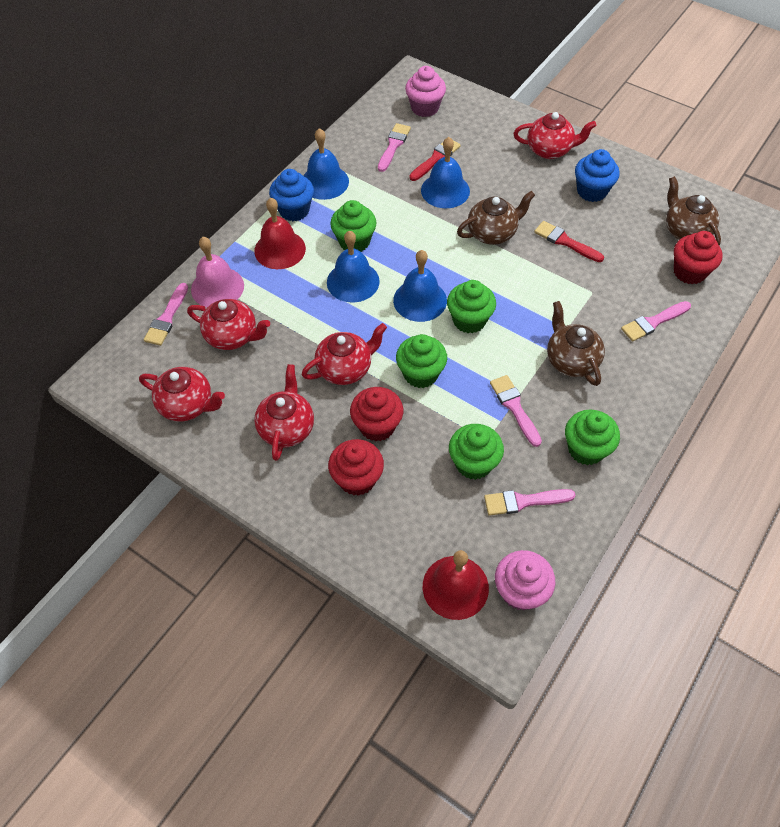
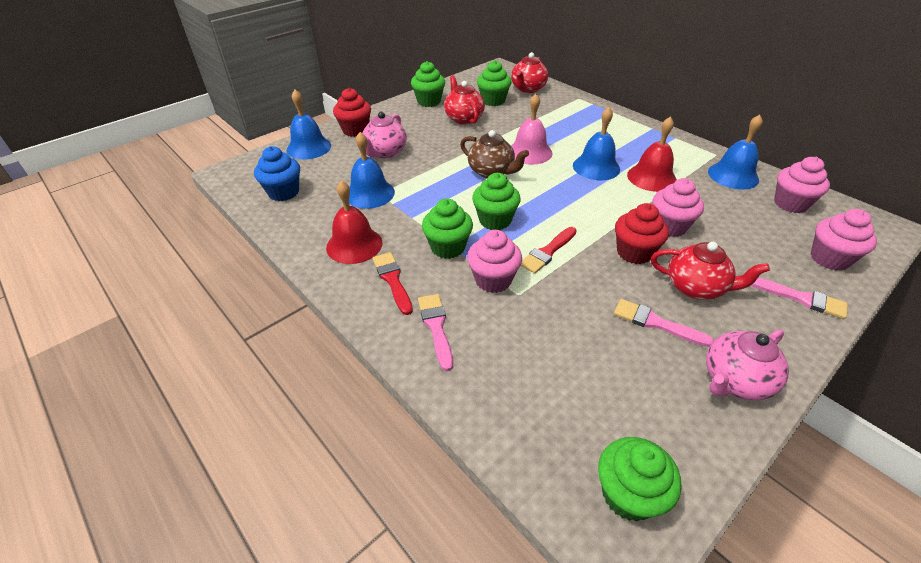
blue cupcake: 2 -> 1
brown teapot: 3 -> 1
pink brush: 5 -> 3
pink cupcake: 2 -> 4
pink teapot: 0 -> 2
red cupcake: 3 -> 2
red teapot: 5 -> 3

